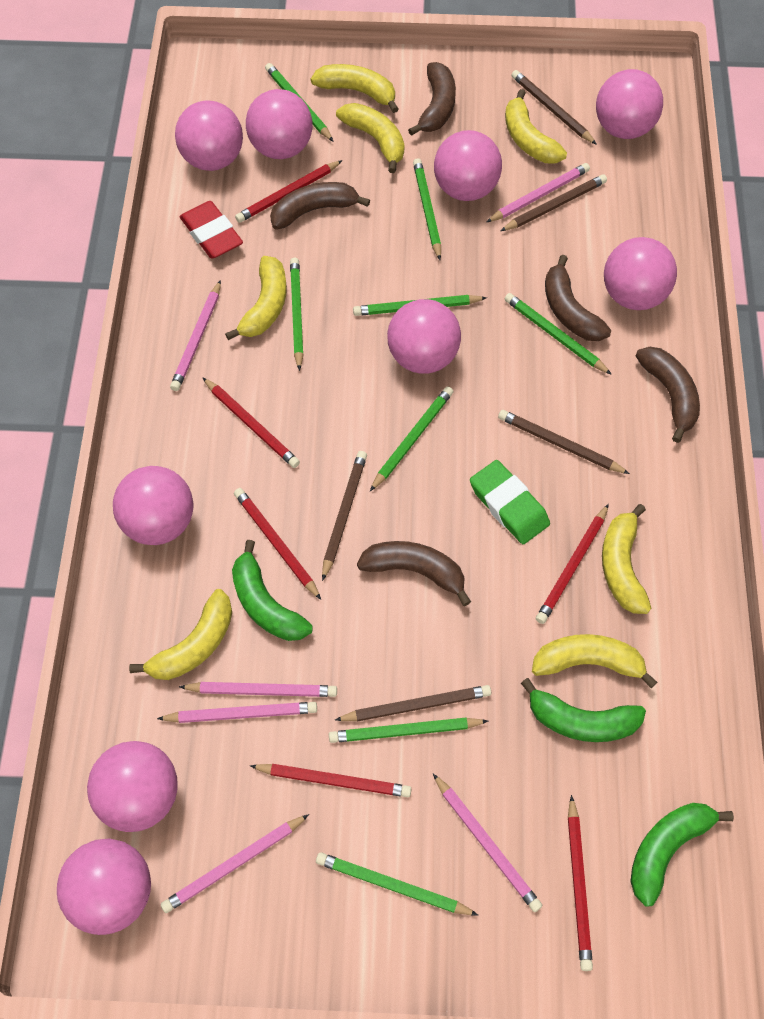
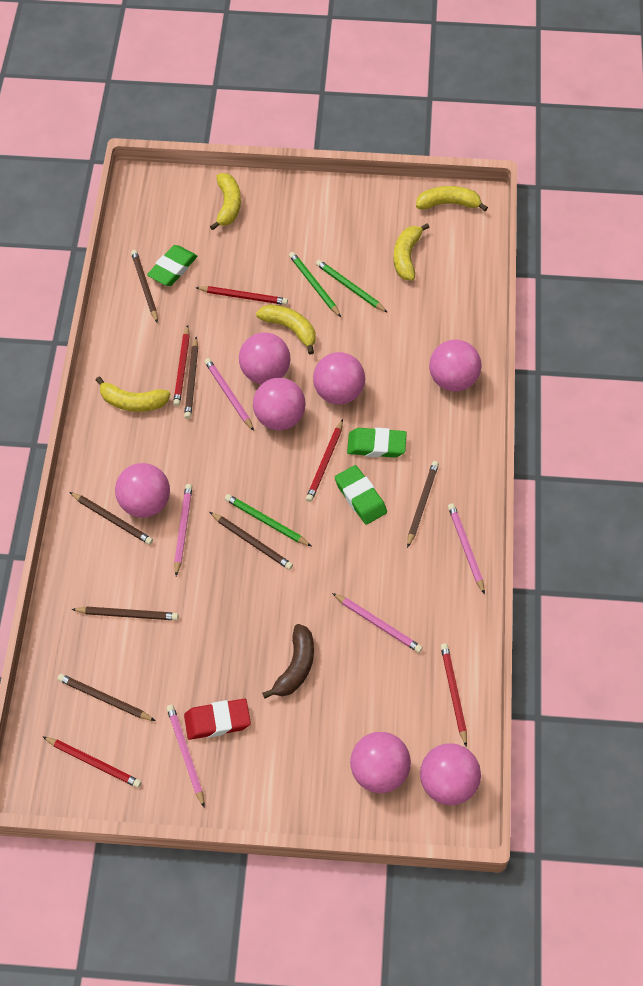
brown banana: 5 -> 1
brown pencil: 5 -> 7
green banana: 3 -> 0
green eraser: 1 -> 3
green pencil: 8 -> 3
pink ball: 9 -> 7
pink pencil: 6 -> 5
red pencil: 6 -> 5
yellow banana: 7 -> 5

